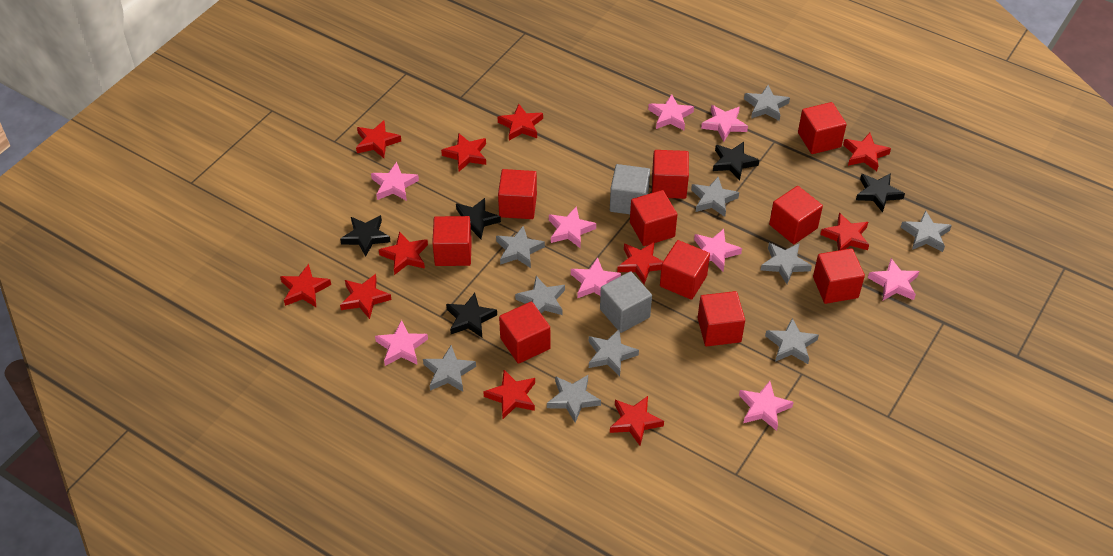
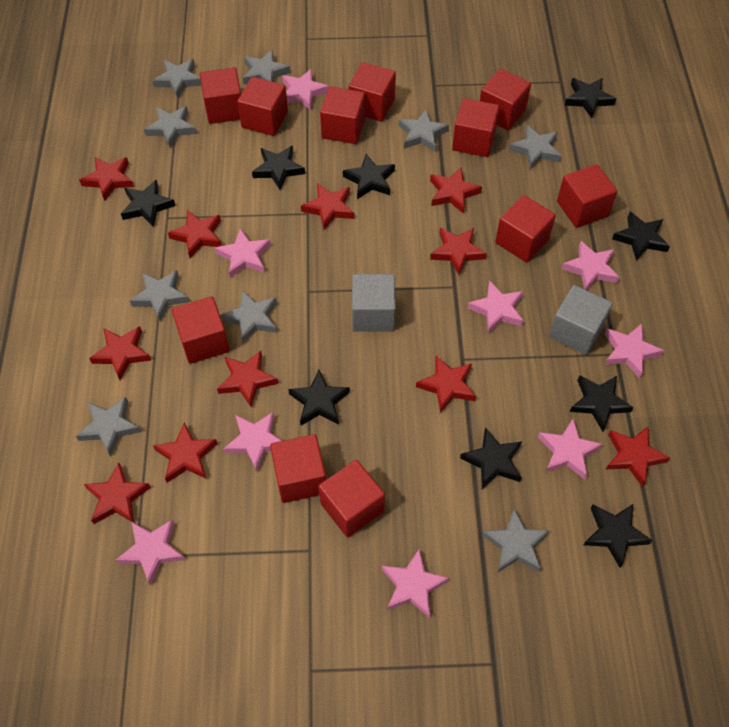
black star: 5 -> 9
grey star: 10 -> 9
red cube: 10 -> 11

